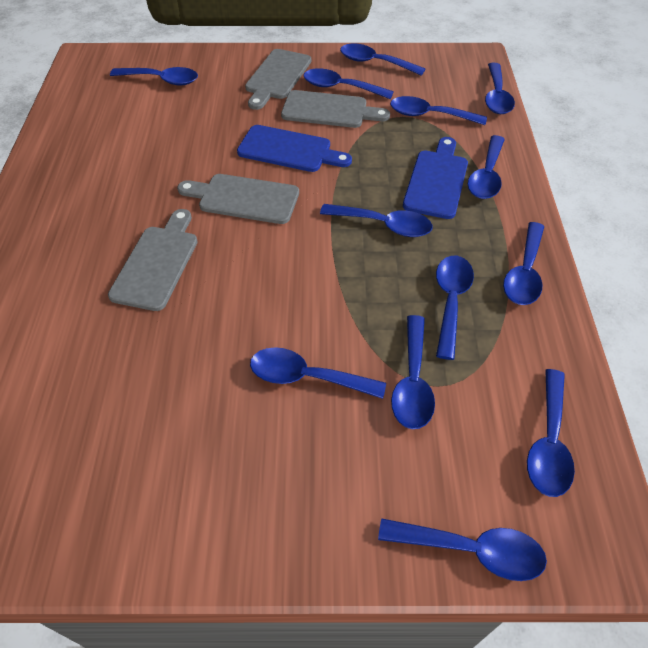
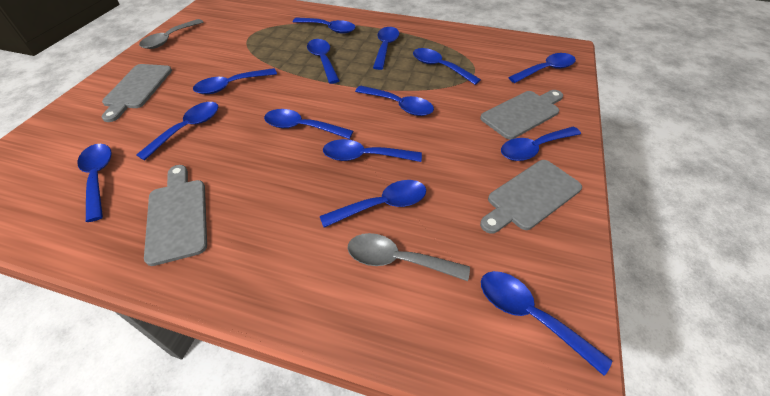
blue cutting board: 2 -> 0
blue spoon: 13 -> 14
grey spoon: 0 -> 2

